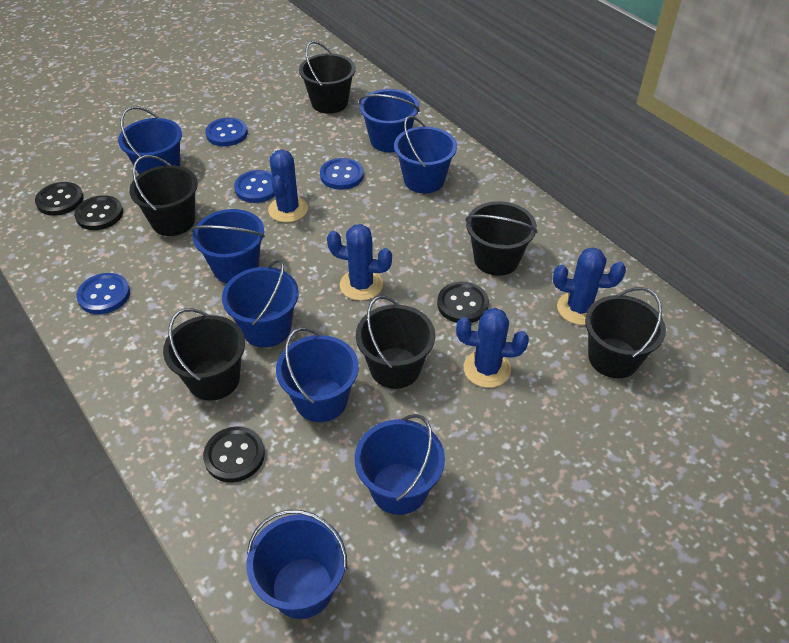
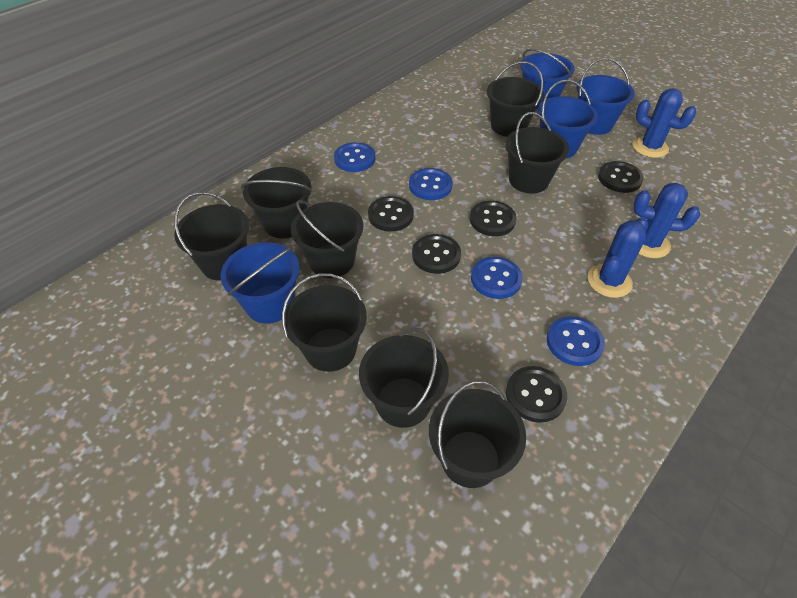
black bucket: 6 -> 8
black button: 4 -> 5
blue bucket: 8 -> 4
blue cactus: 4 -> 3

